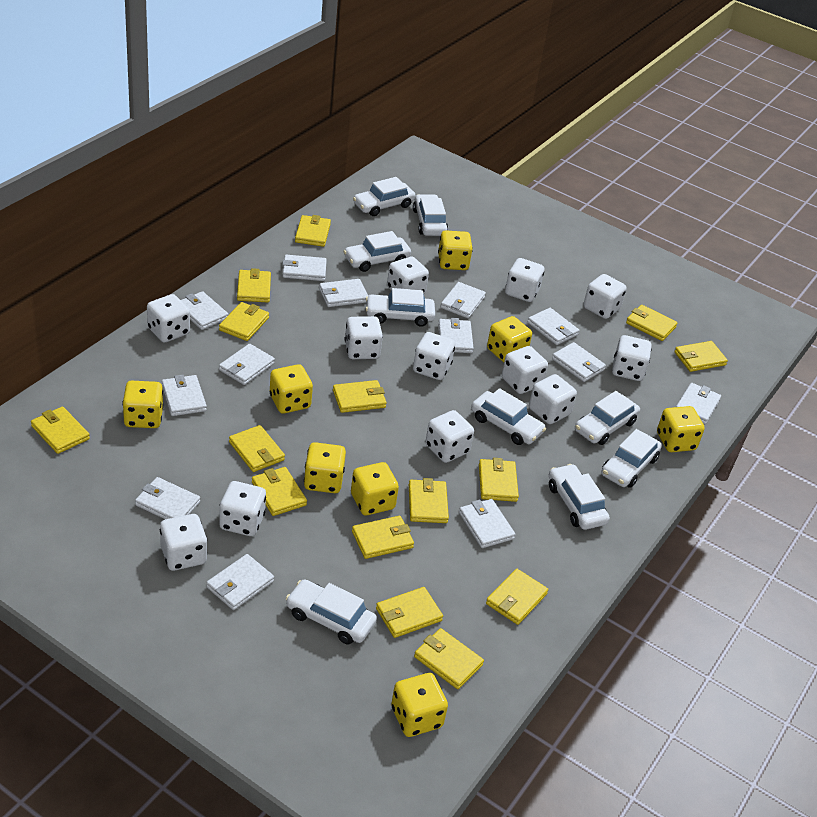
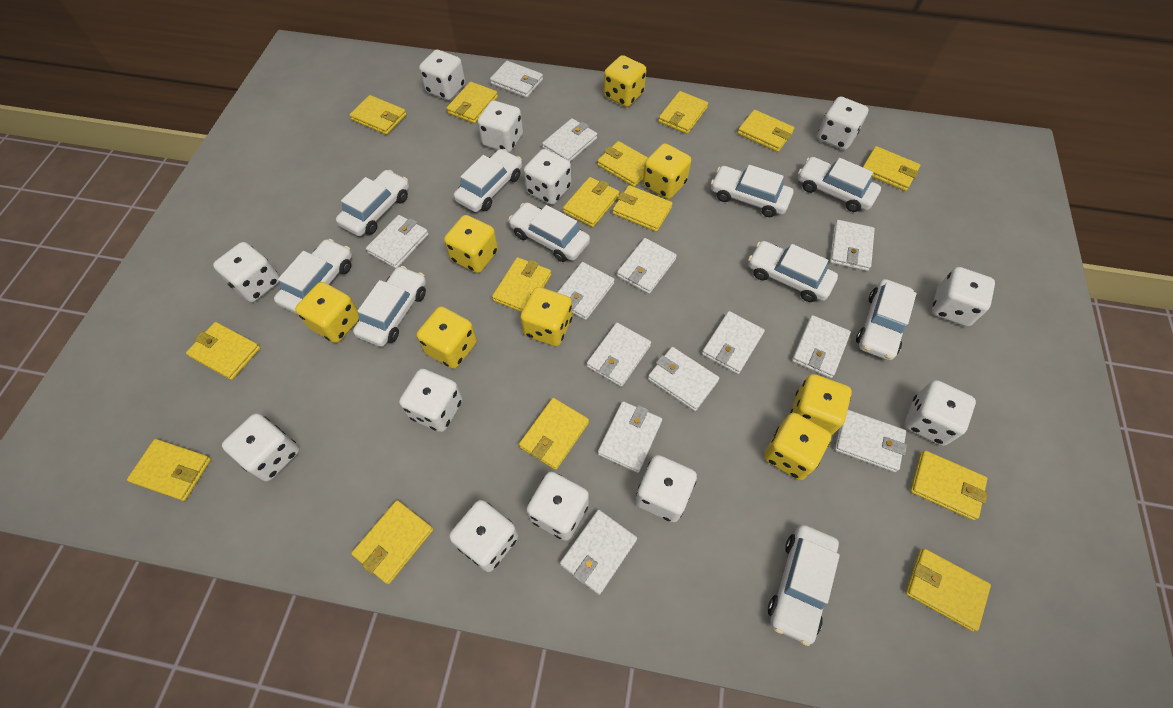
white car: 9 -> 10

